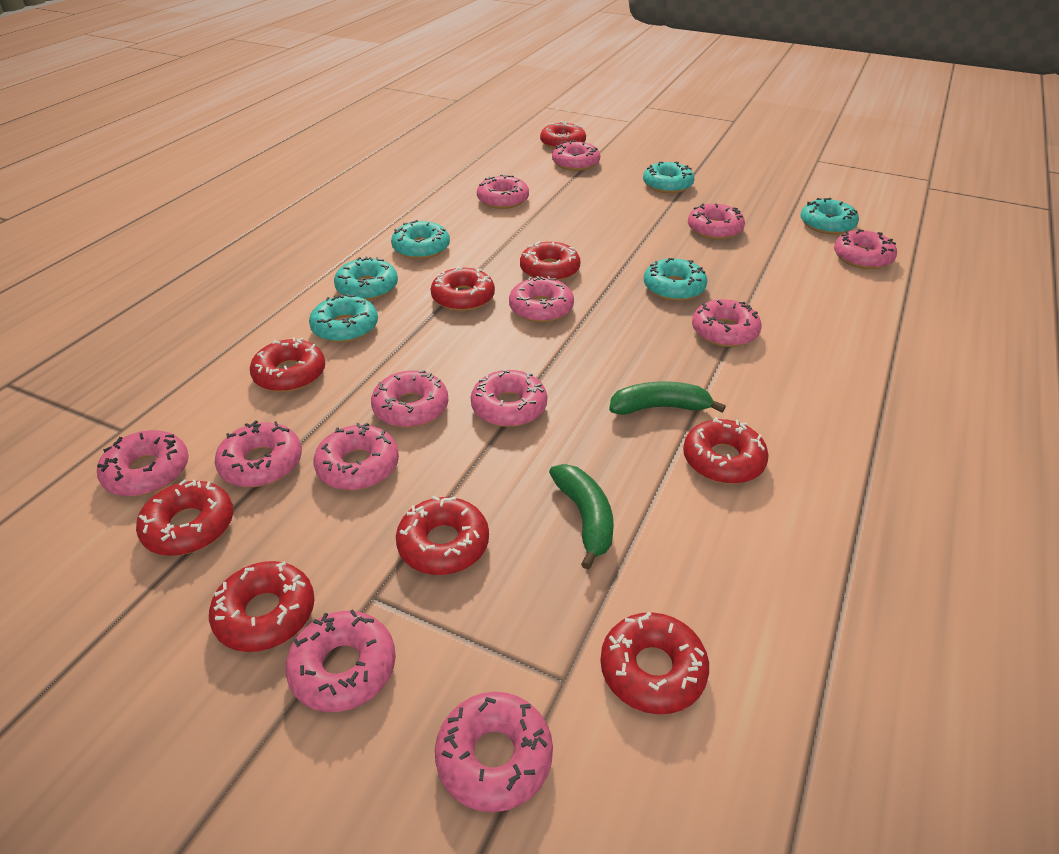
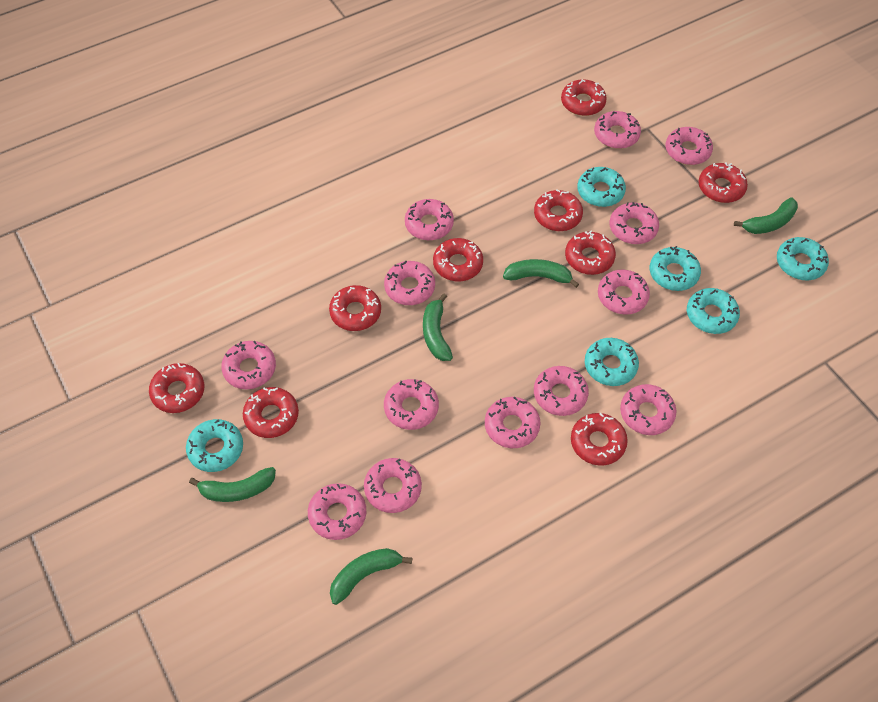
green banana: 2 -> 5

